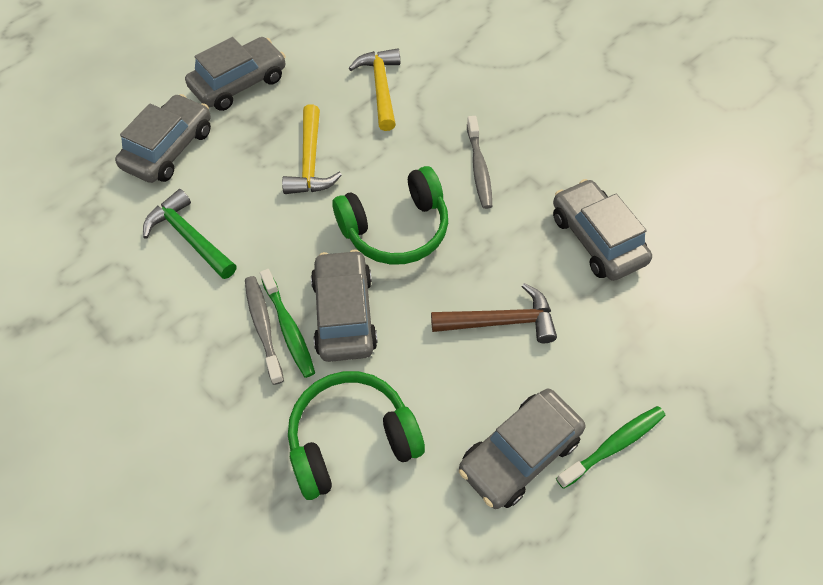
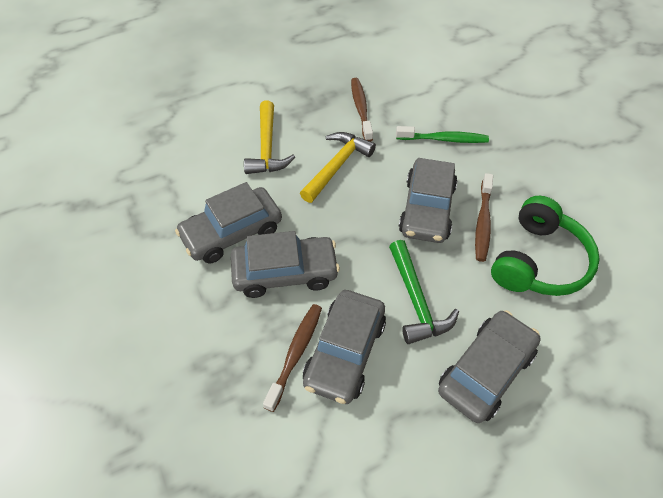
brown hammer: 1 -> 0
brown toothbrush: 0 -> 3
green headphones: 2 -> 1
green toothbrush: 2 -> 1
grey toothbrush: 2 -> 0

